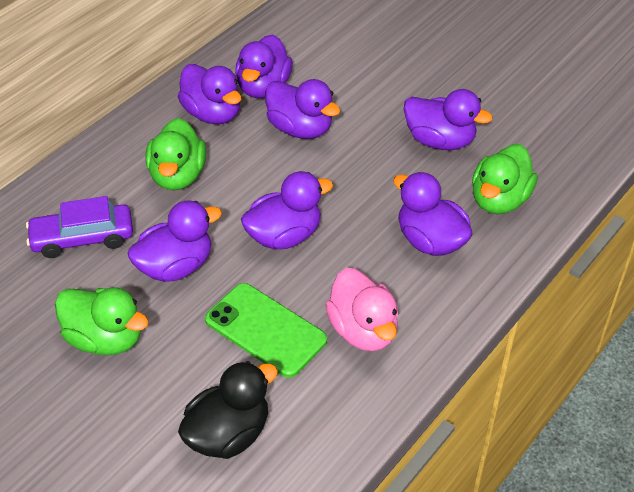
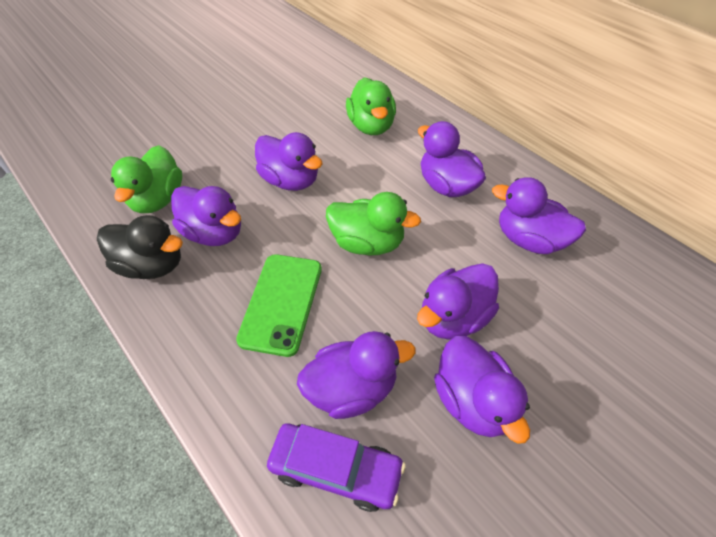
pink duck: 1 -> 0

